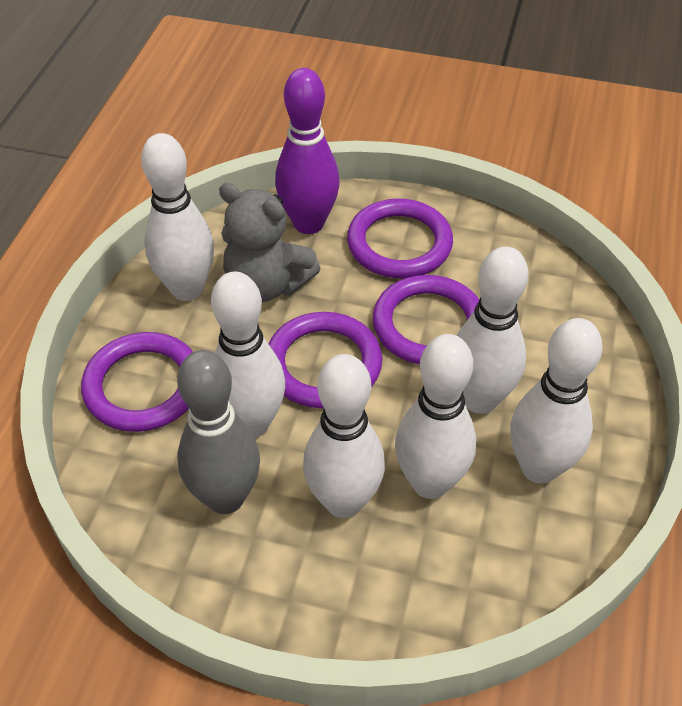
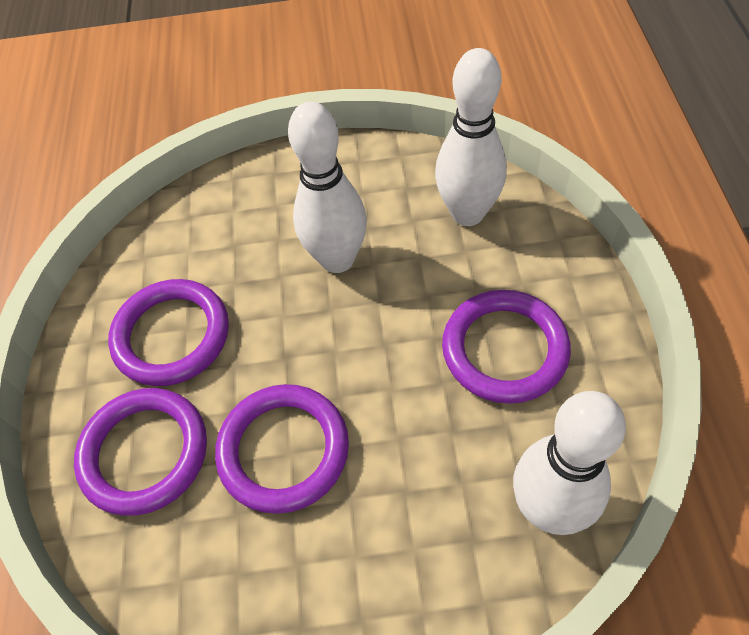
grey bowling pin: 1 -> 0
grey teddy bear: 1 -> 0
purple bowling pin: 1 -> 0
white bowling pin: 6 -> 3

